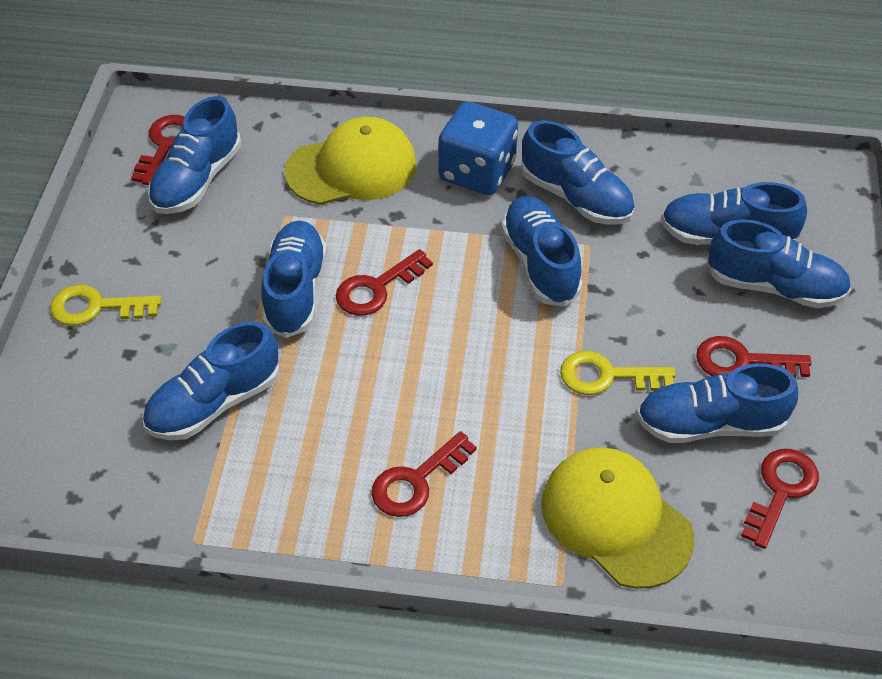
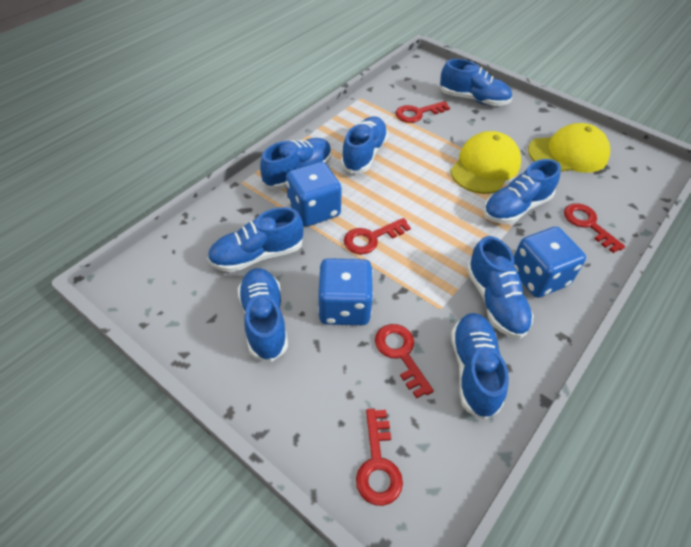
blue dice: 1 -> 3
yellow key: 2 -> 0

